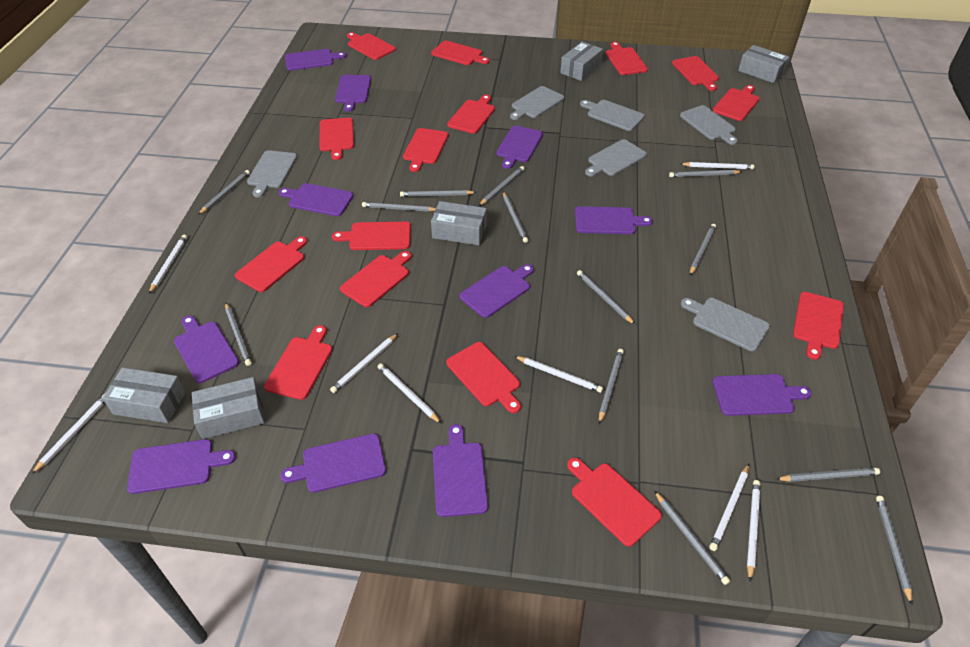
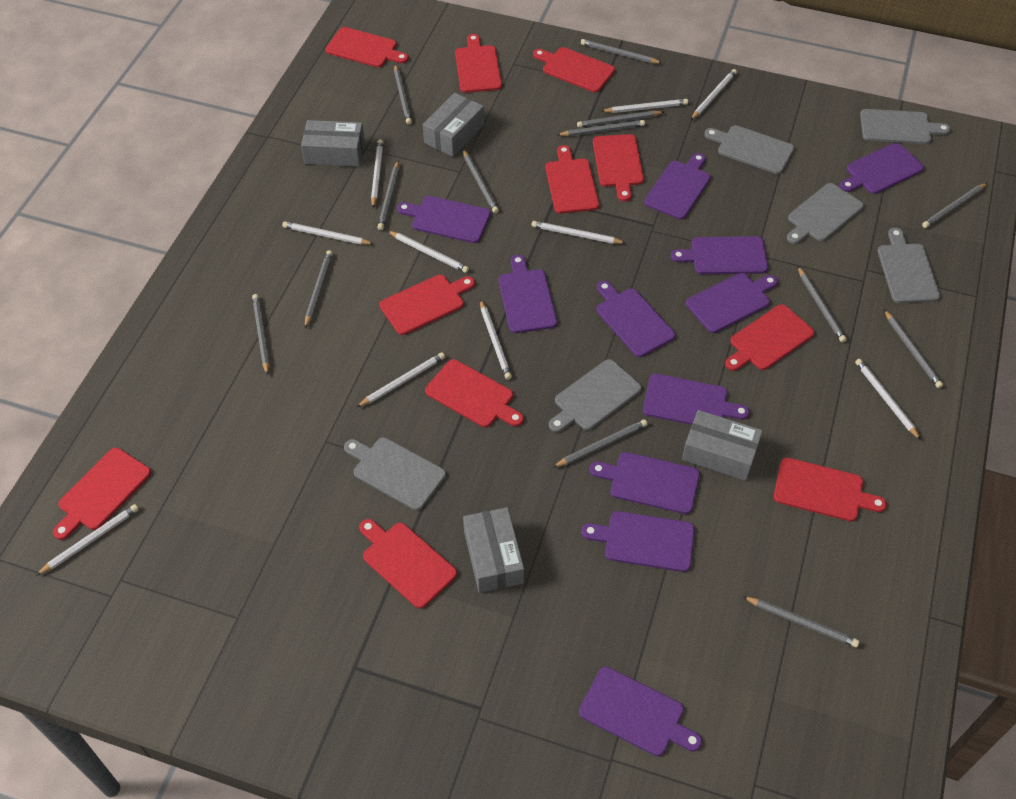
grey box: 5 -> 4
red cutting board: 15 -> 11
white pencil: 8 -> 10

